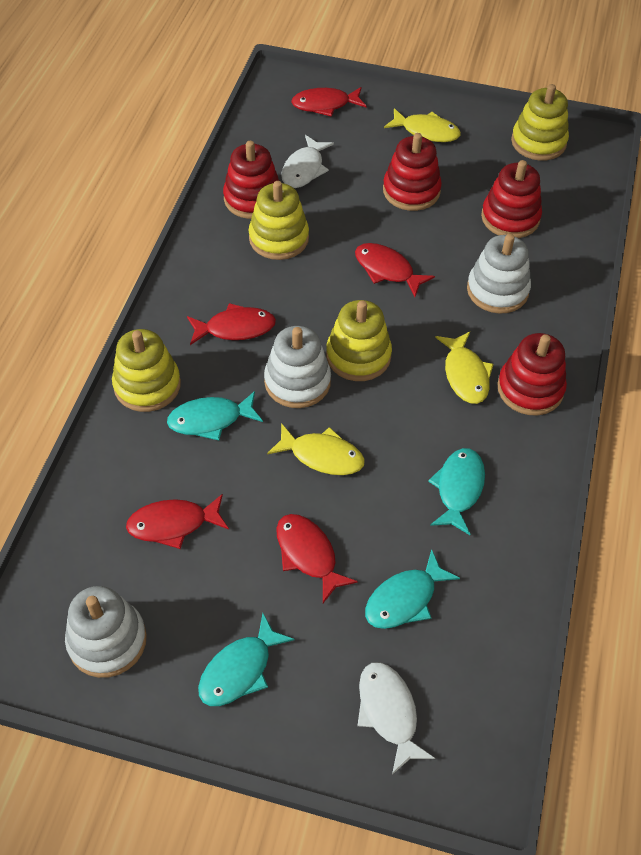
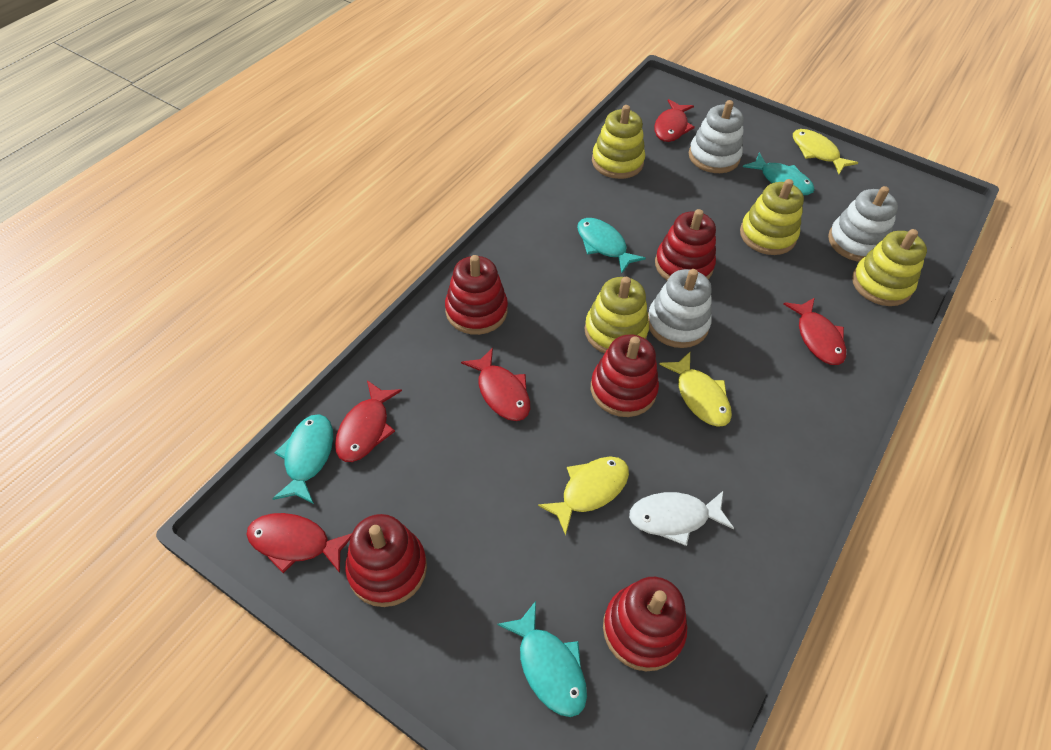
red stacking toy: 4 -> 5
white fish: 2 -> 1

